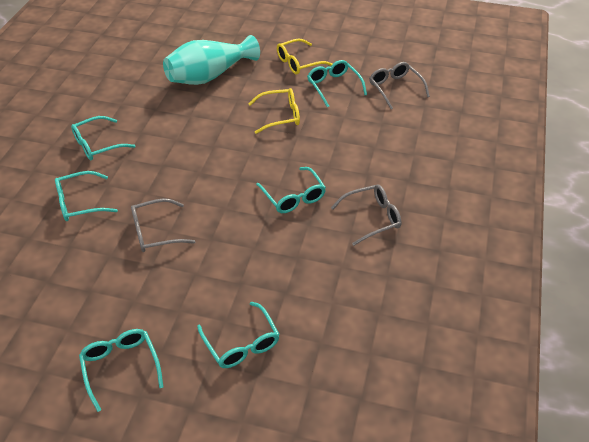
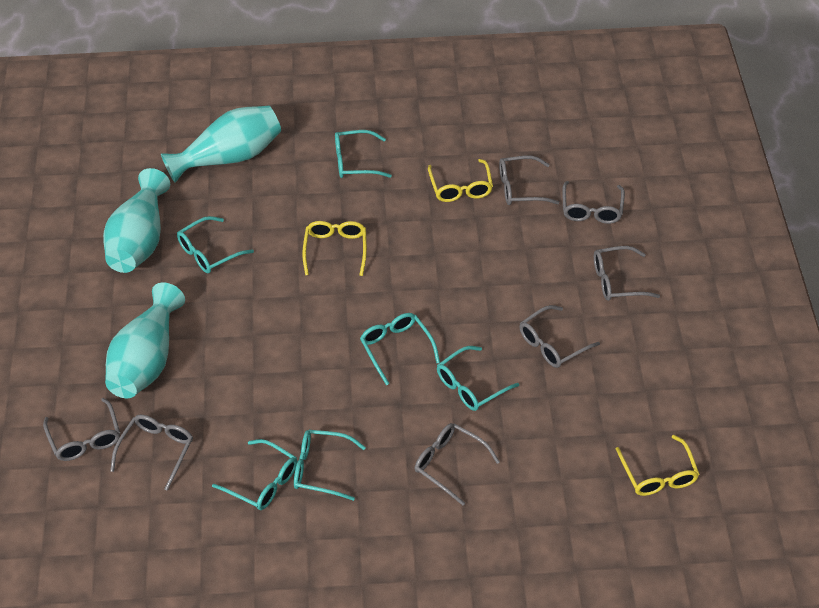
grey glasses: 3 -> 7
turquoise vase: 1 -> 3
yellow glasses: 2 -> 3

